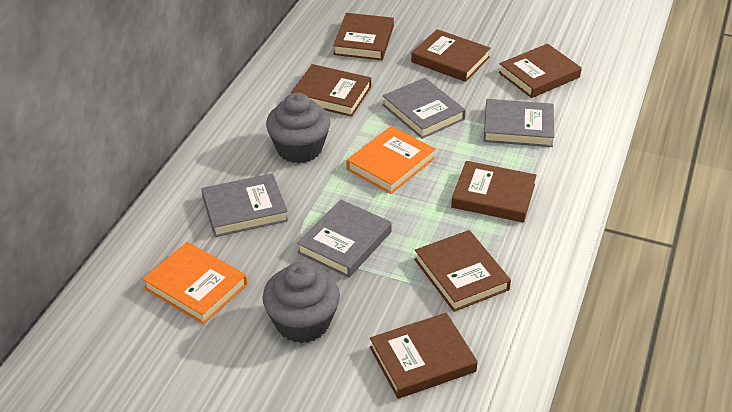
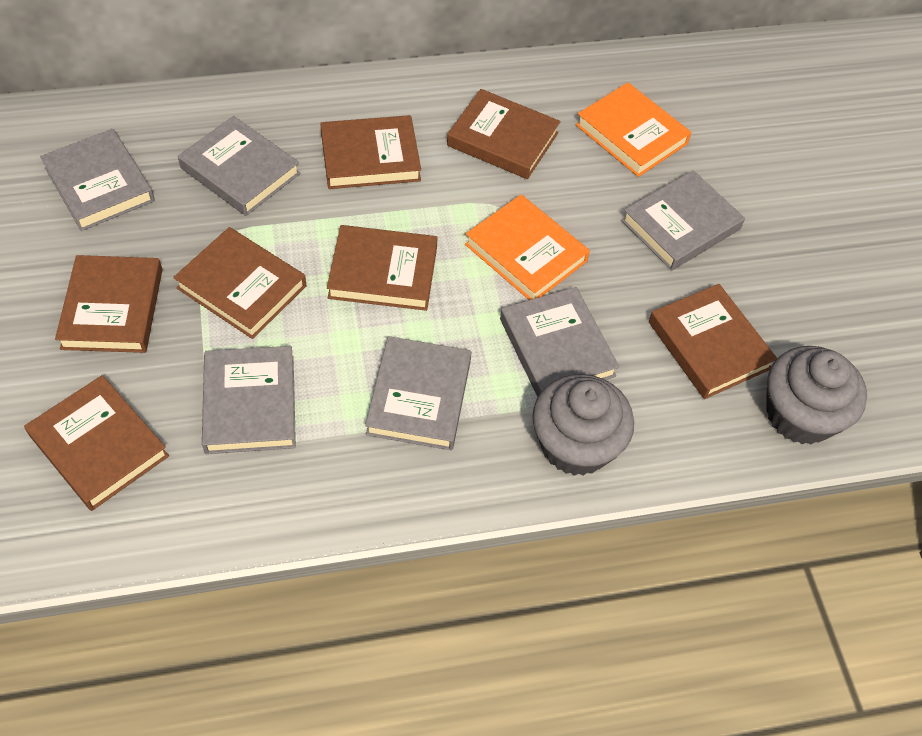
grey book: 4 -> 6

